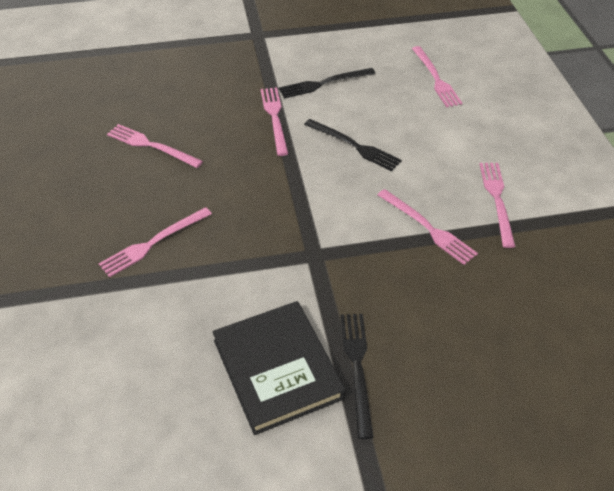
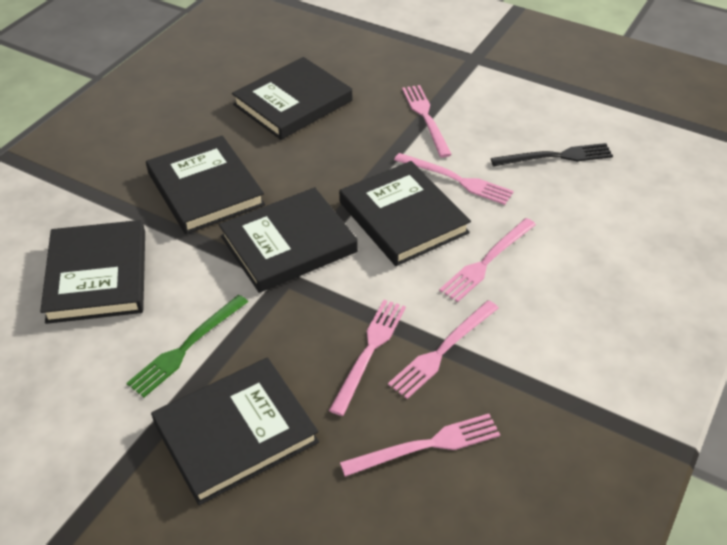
black book: 1 -> 6
black fork: 3 -> 1
green fork: 0 -> 1

